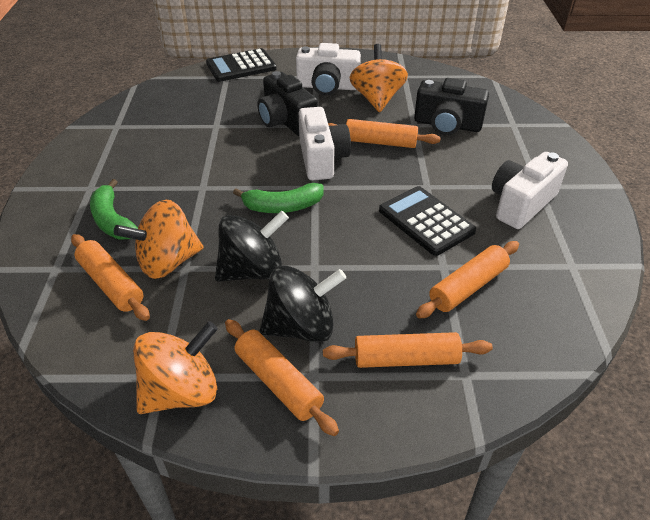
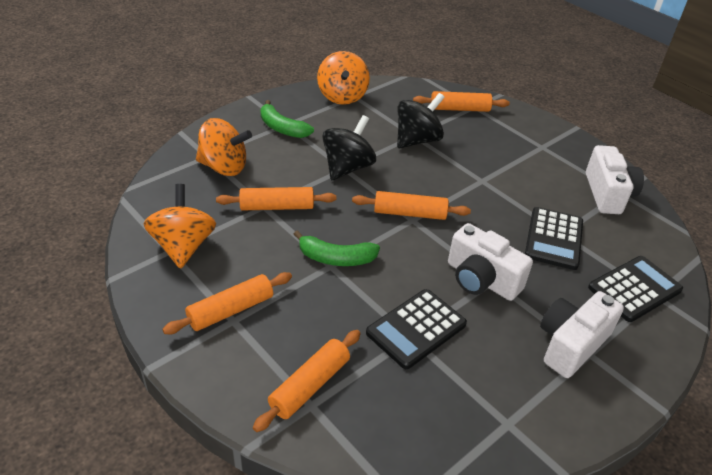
black calculator: 2 -> 3
black camera: 2 -> 0

